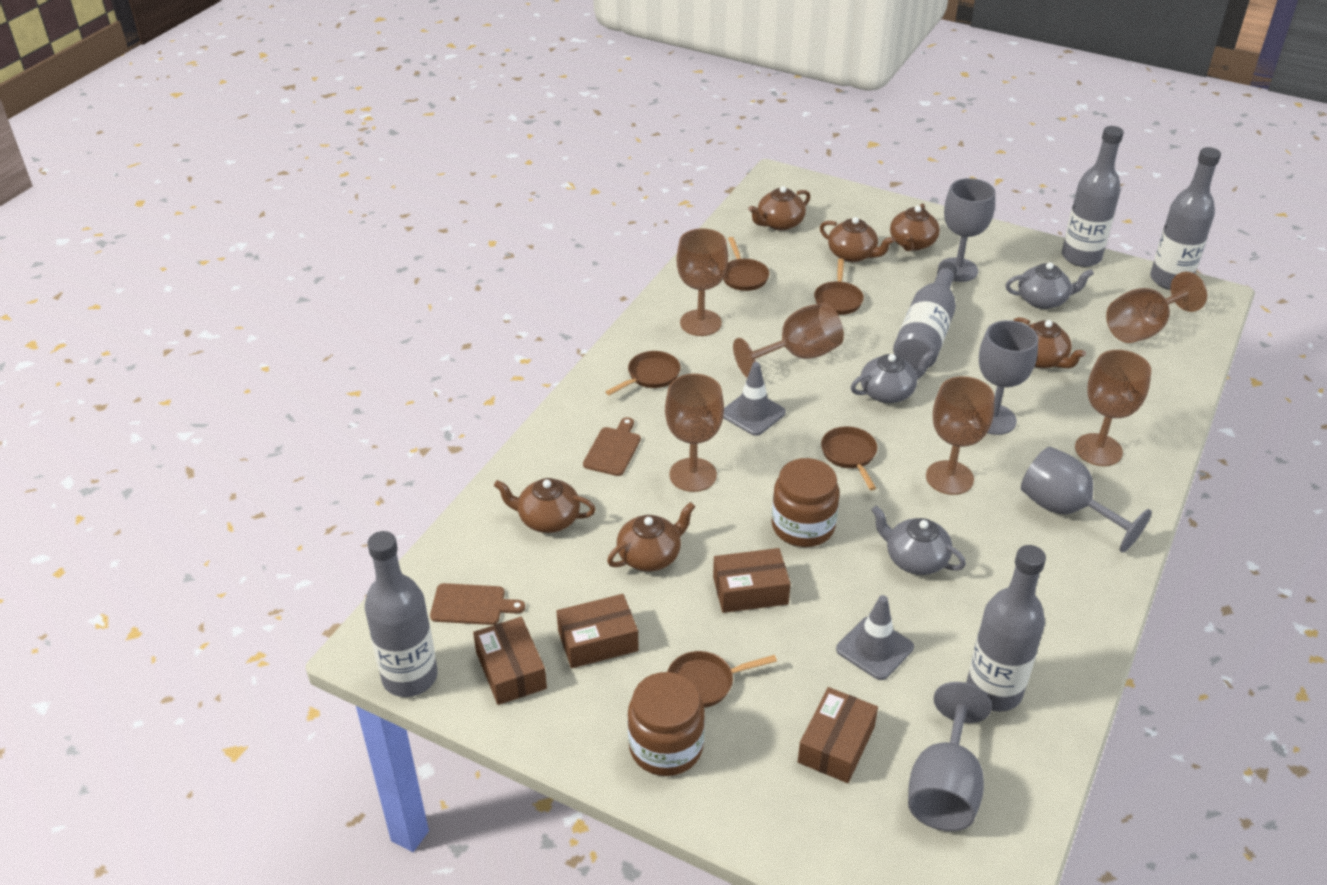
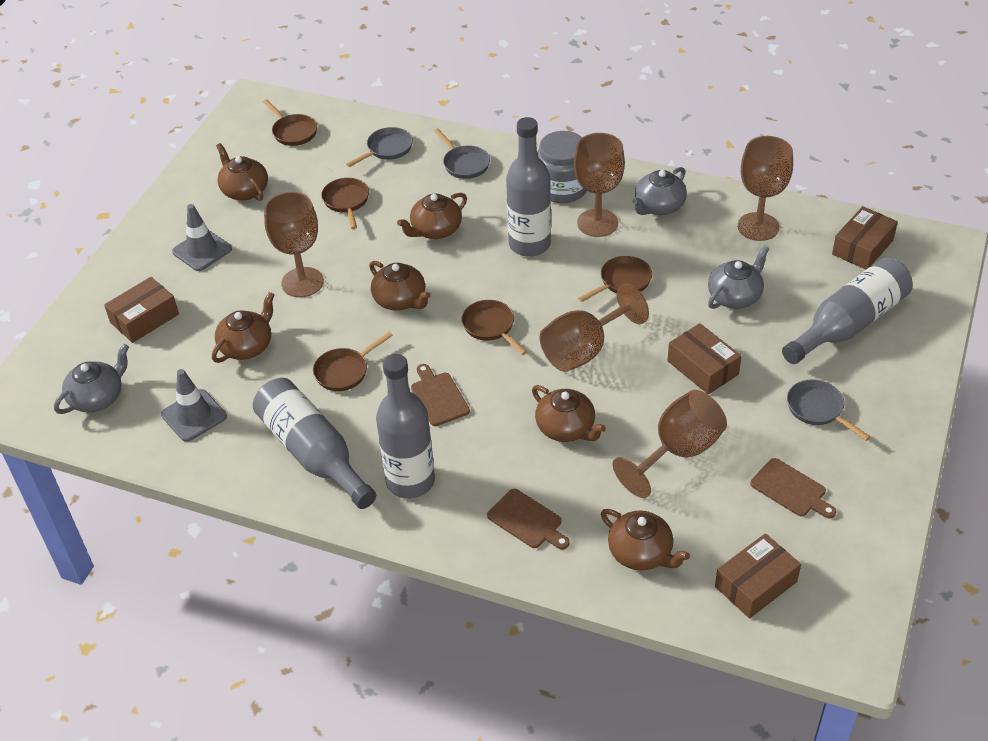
brown cutting board: 2 -> 3
brown goblet: 6 -> 5
brown jar: 2 -> 0
grey bottle: 5 -> 4
grey goblet: 4 -> 0
grey jar: 0 -> 1
grey pan: 0 -> 3

